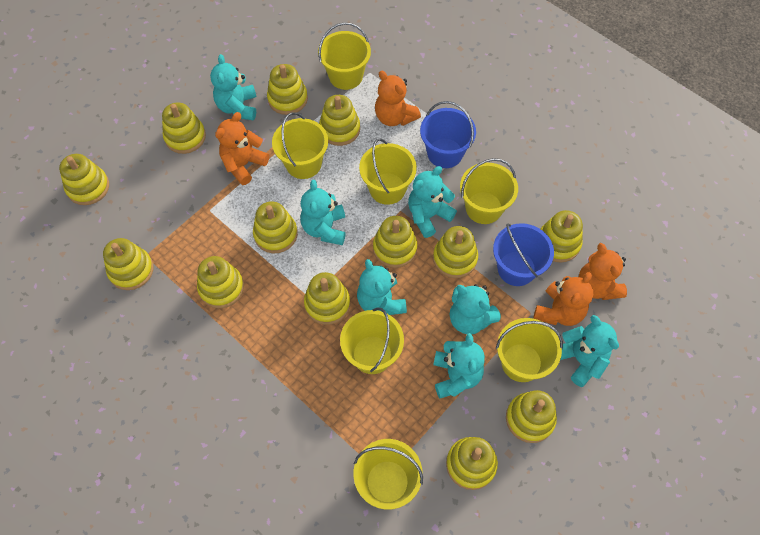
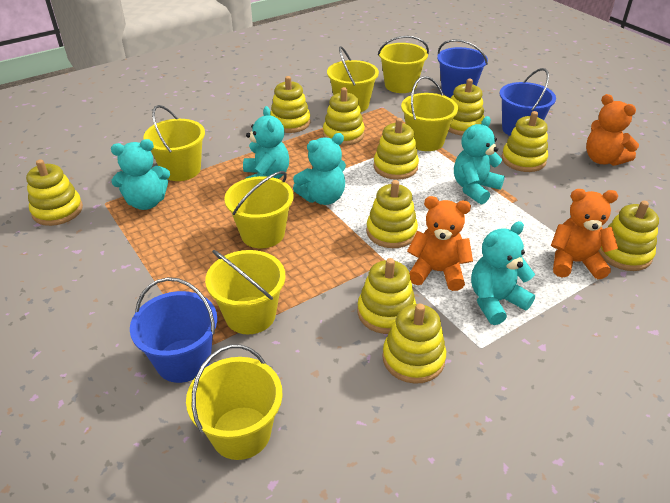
blue bucket: 2 -> 3
orange teddy bear: 4 -> 3
turquoise teddy bear: 7 -> 5
yellow stacking toy: 13 -> 10

